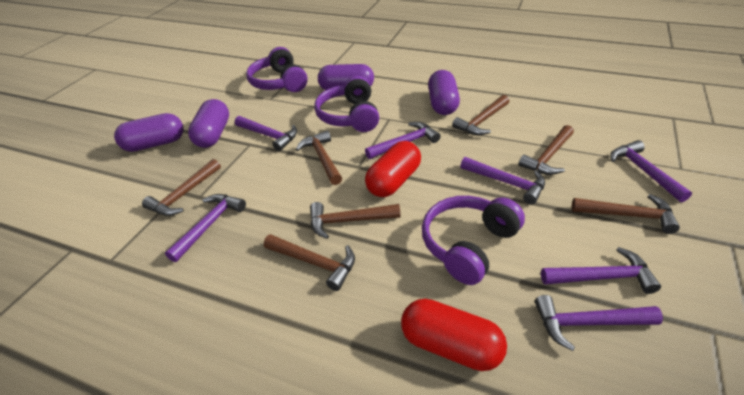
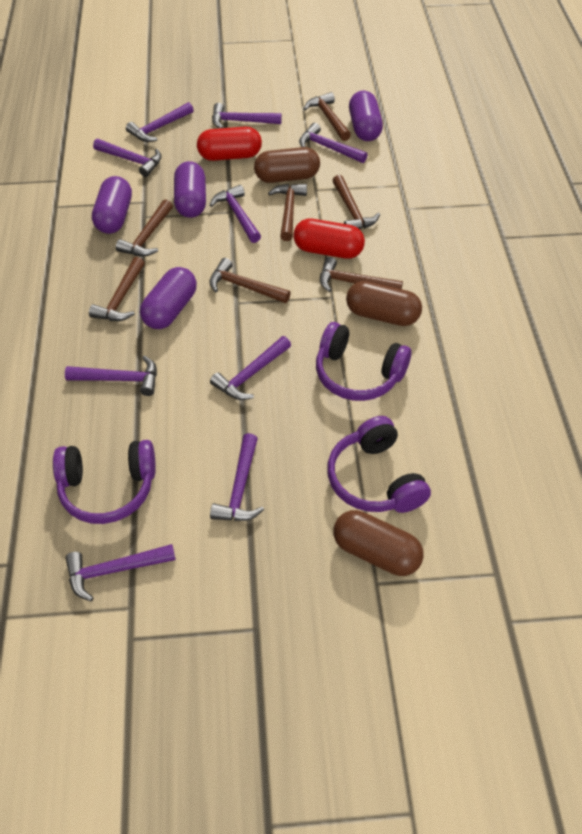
brown capsule: 0 -> 3
purple hammer: 7 -> 9

